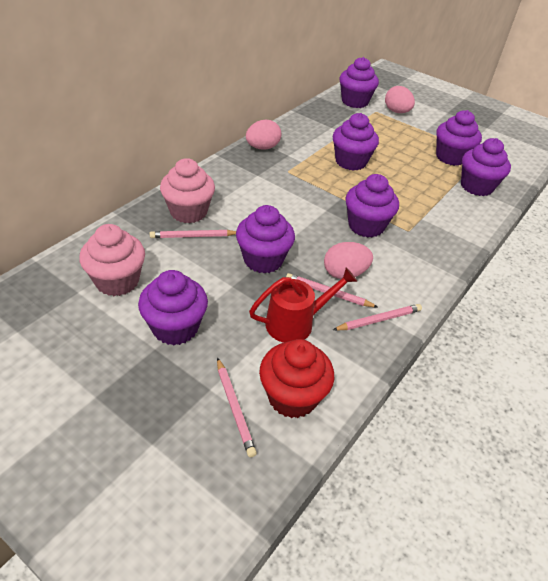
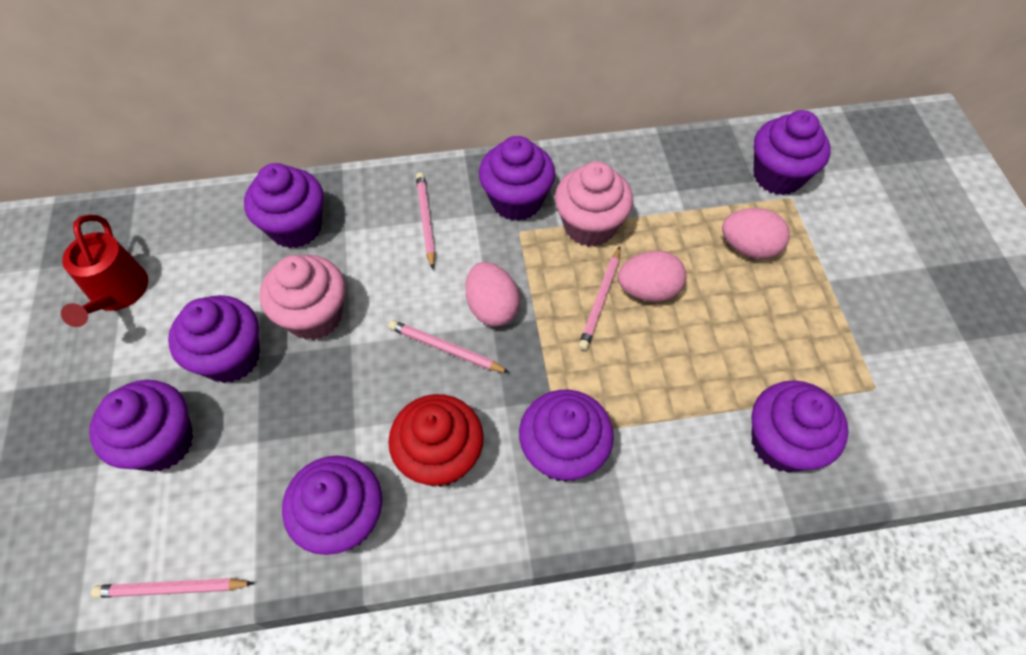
purple cupcake: 7 -> 8

